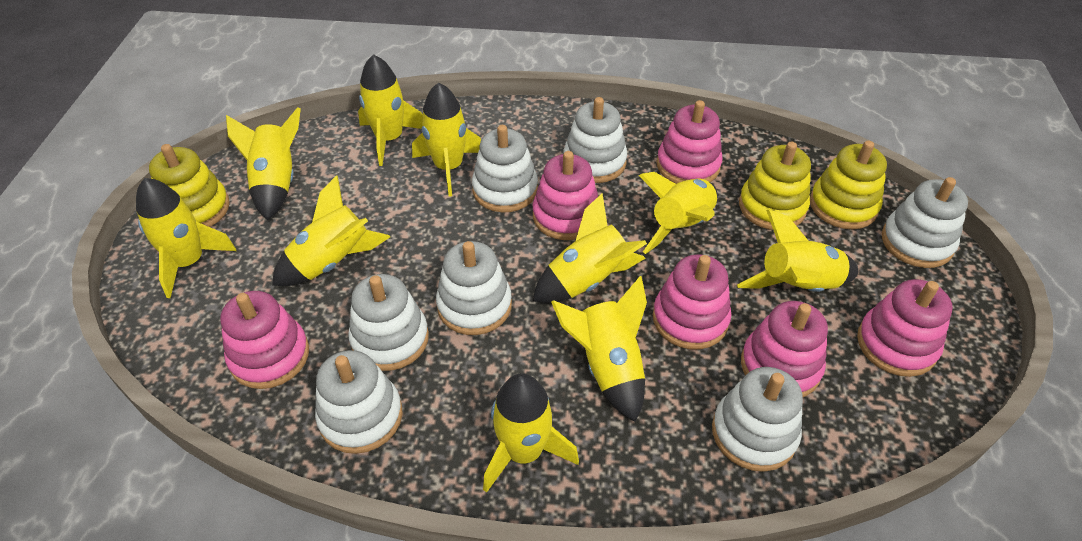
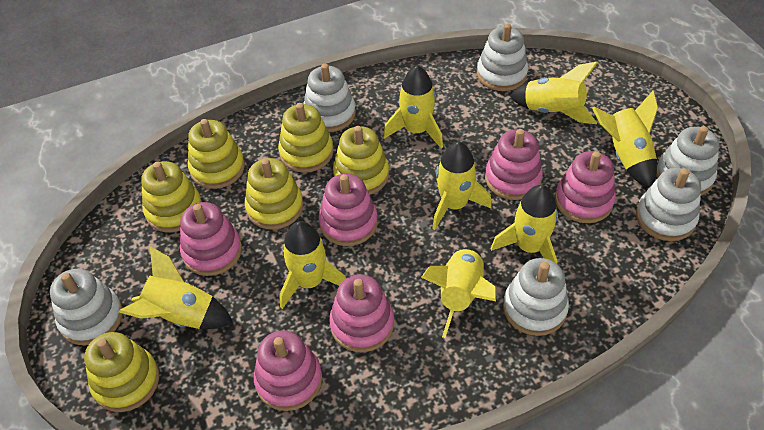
white stacking toy: 7 -> 6
yellow rocket: 10 -> 8
yellow stacking toy: 3 -> 6

